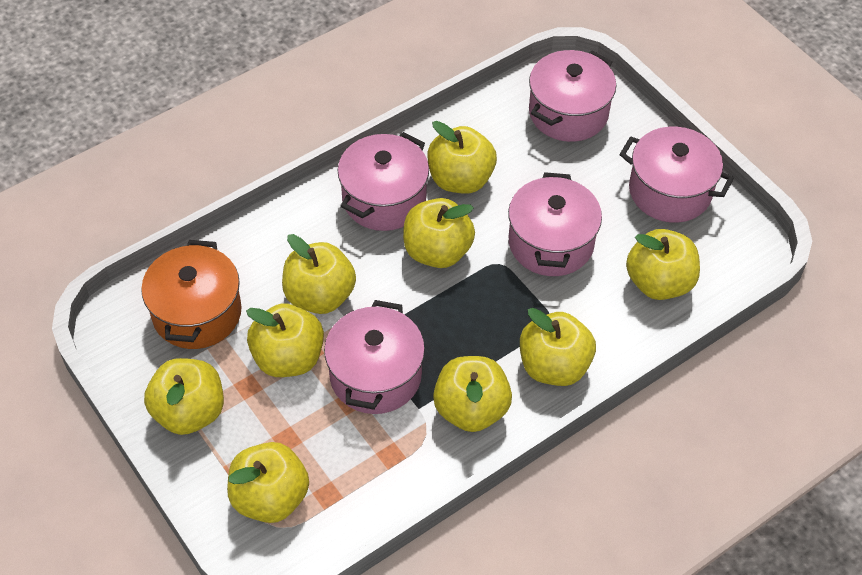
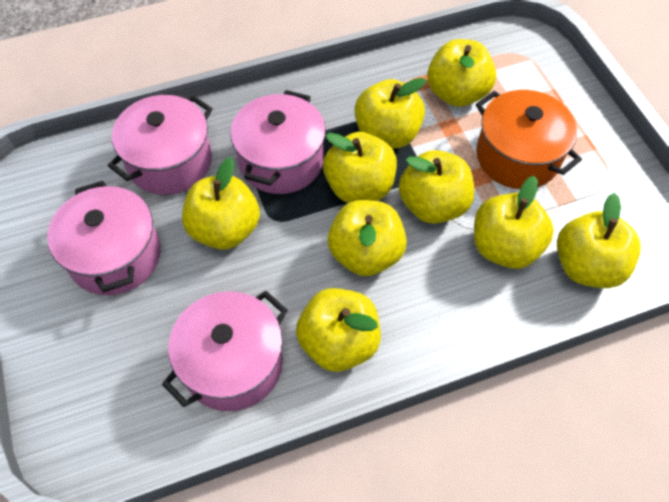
pink pot: 5 -> 4

